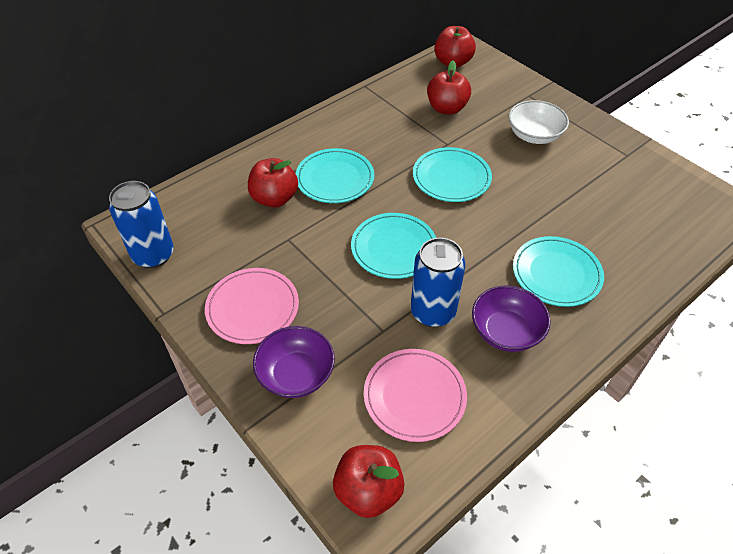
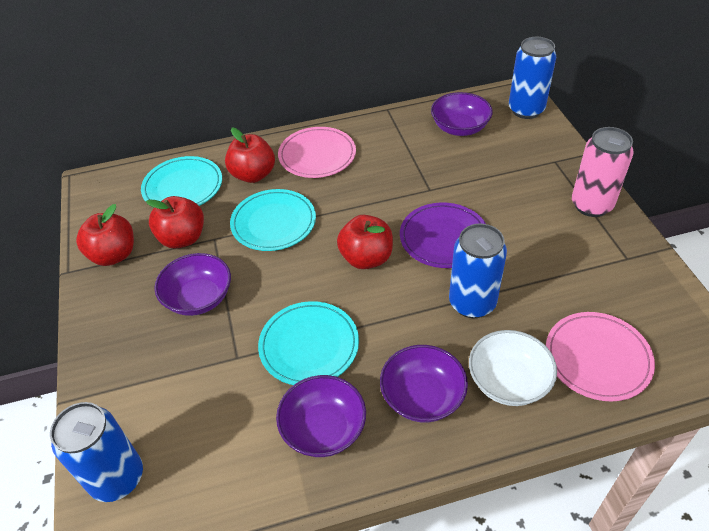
blue can: 2 -> 3
pink can: 0 -> 1
purple bowl: 2 -> 4
purple plate: 0 -> 1
turquoise plate: 4 -> 3

